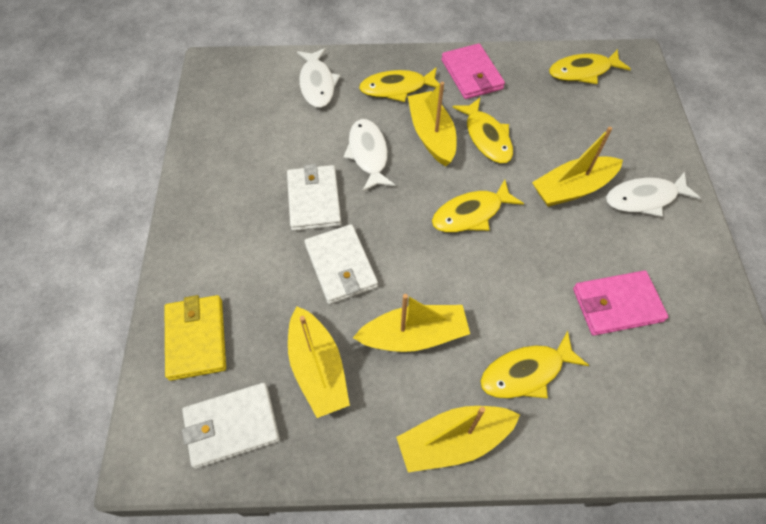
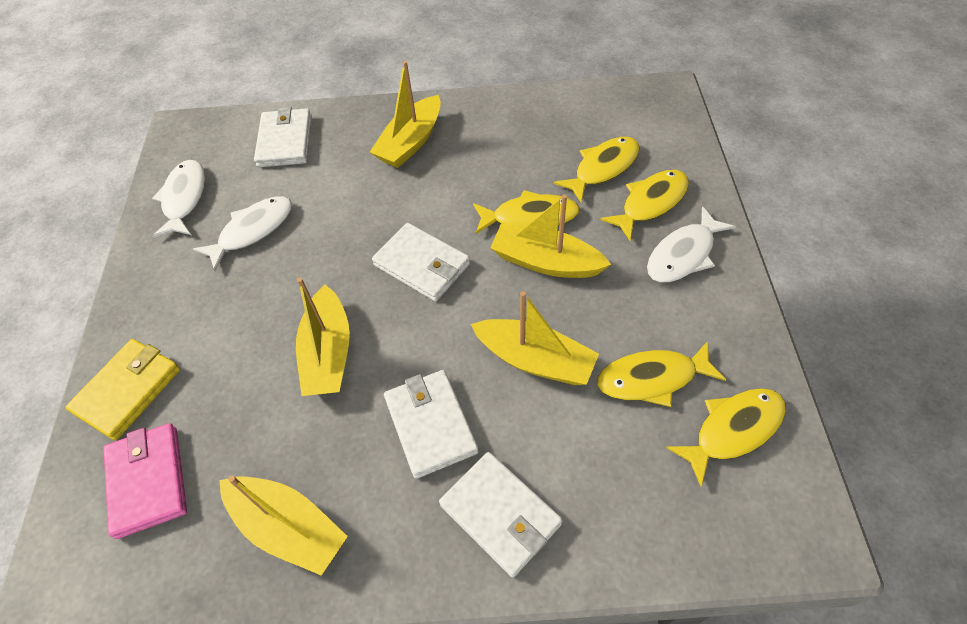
pink wallet: 2 -> 1
white wallet: 3 -> 4

